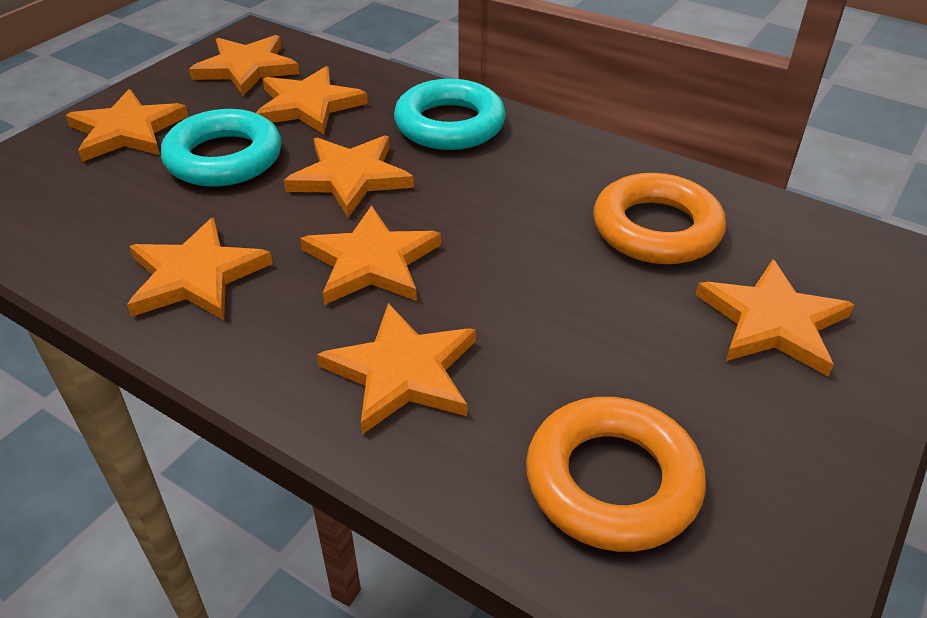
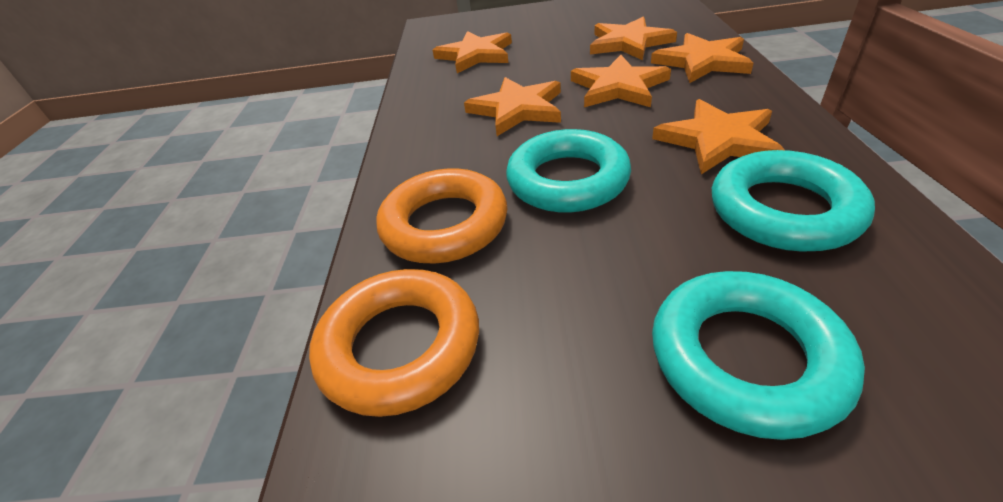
orange star: 8 -> 6
turquoise ring: 2 -> 3

